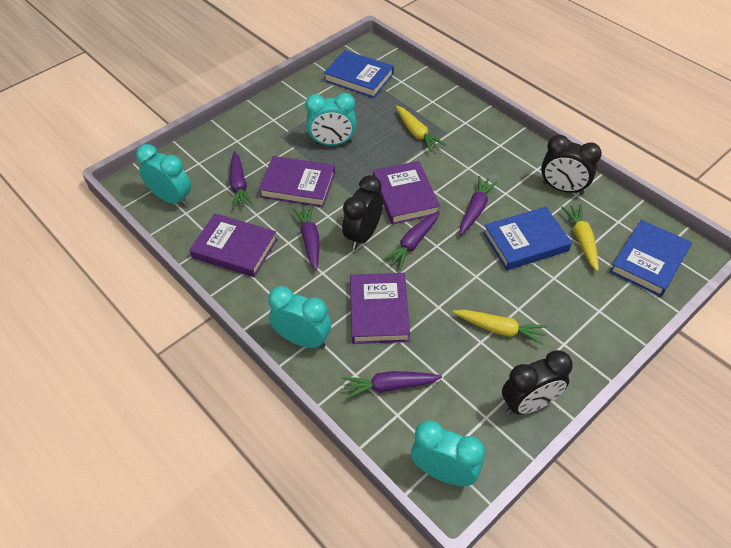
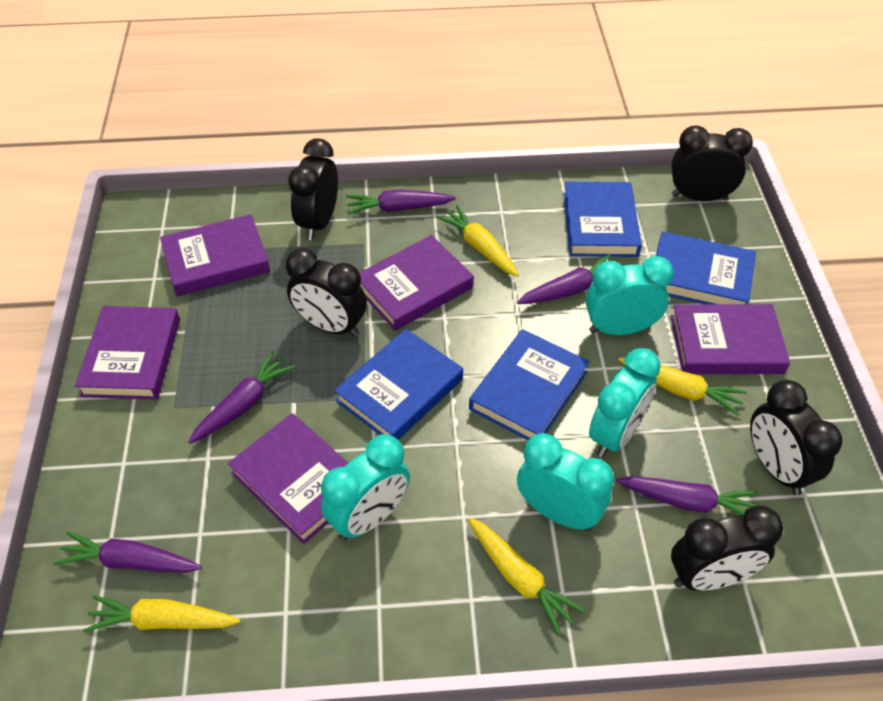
black clock: 3 -> 5
blue book: 3 -> 4
purple book: 4 -> 5
yellow carrot: 3 -> 4

